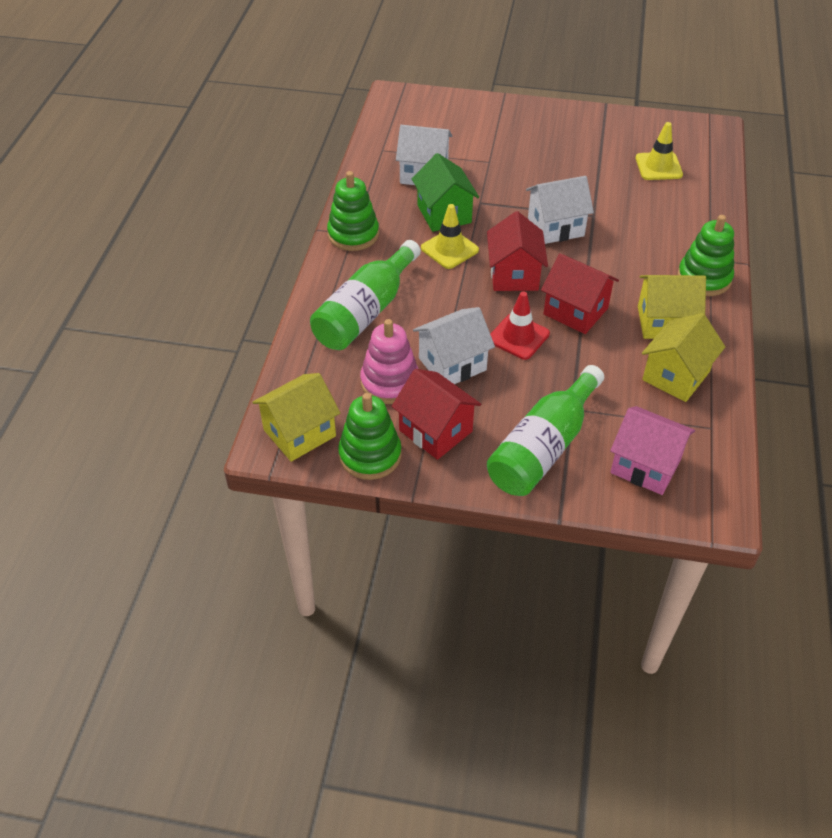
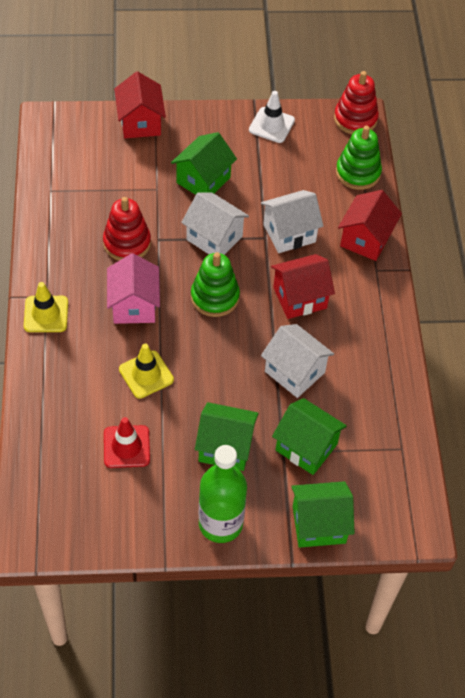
green bottle: 2 -> 1
green house: 1 -> 4
green stacking toy: 3 -> 2
pink stacking toy: 1 -> 0
red stacking toy: 0 -> 2
white traffic cone: 0 -> 1
yellow house: 3 -> 0

